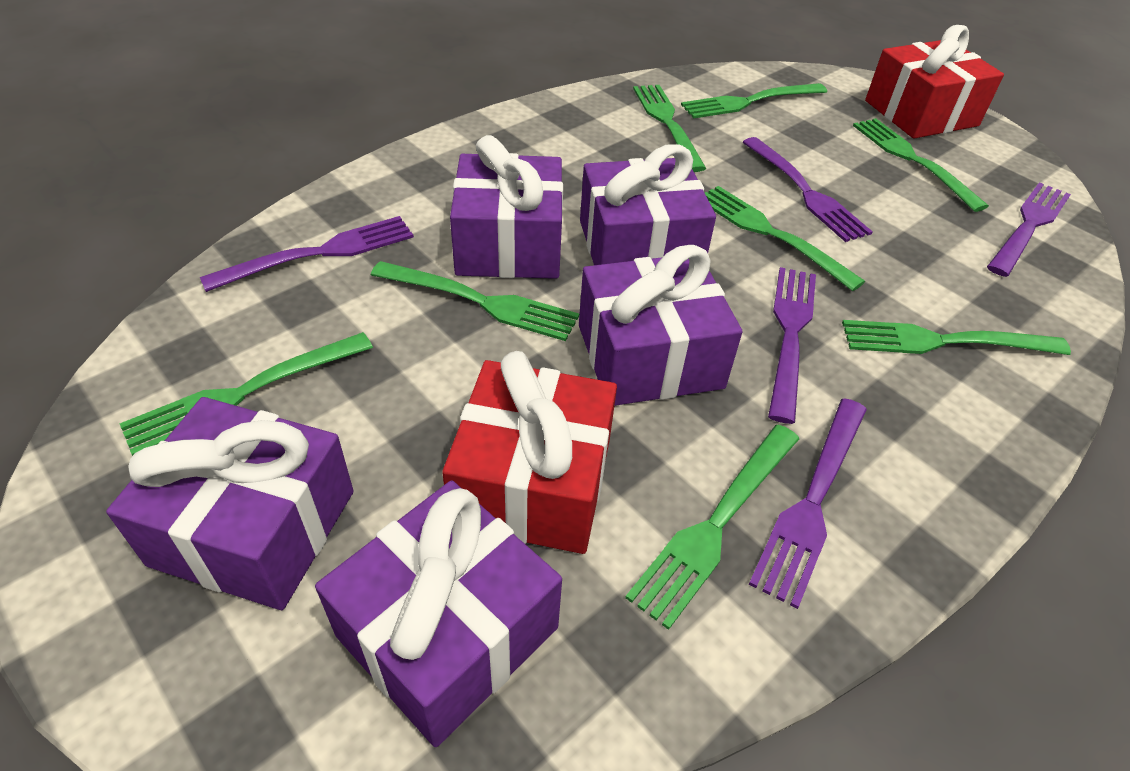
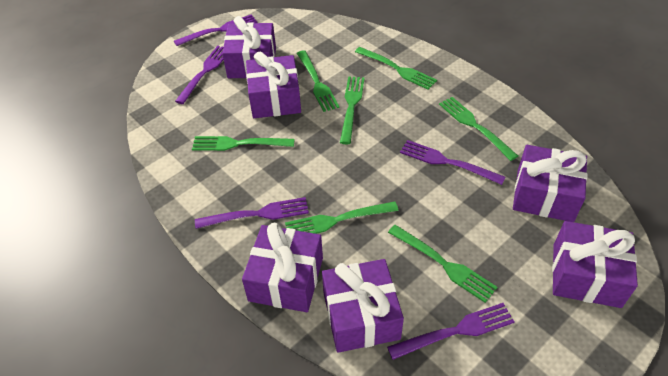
green fork: 8 -> 7
purple gift: 5 -> 6
red gift: 2 -> 0

